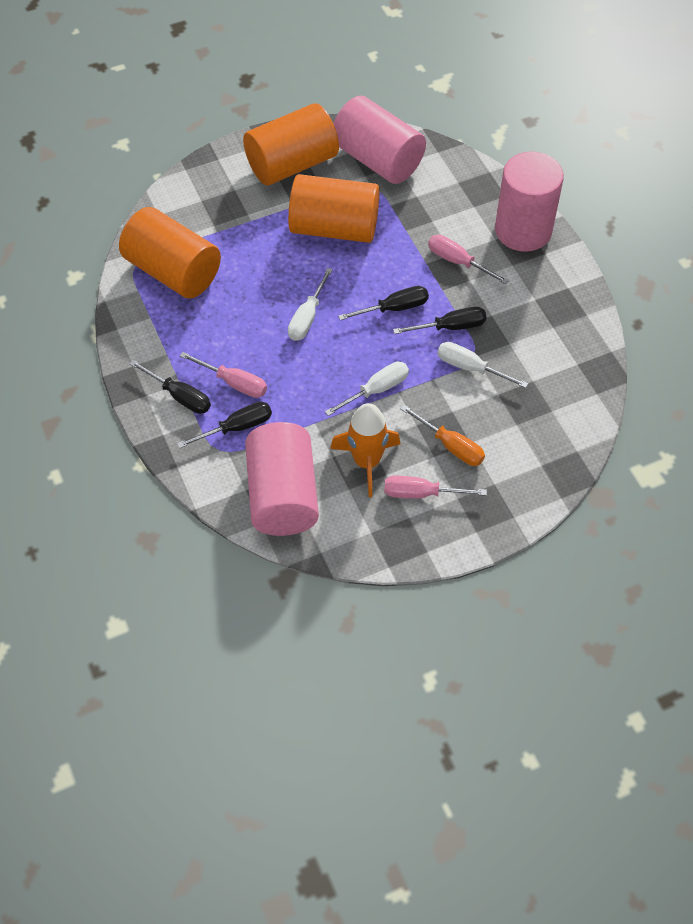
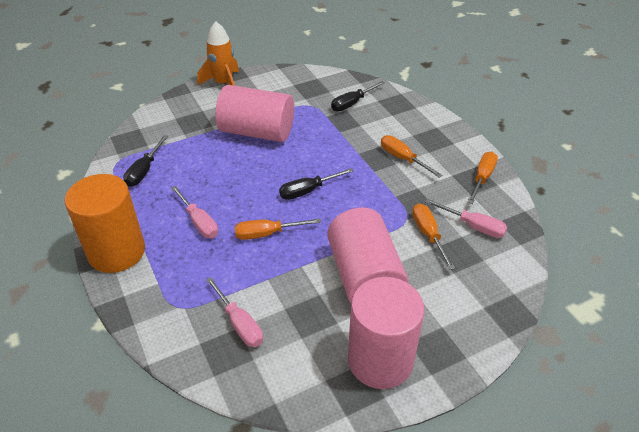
black screwdriver: 4 -> 3
orange cylinder: 3 -> 1
orange screwdriver: 1 -> 4
white screwdriver: 3 -> 0

